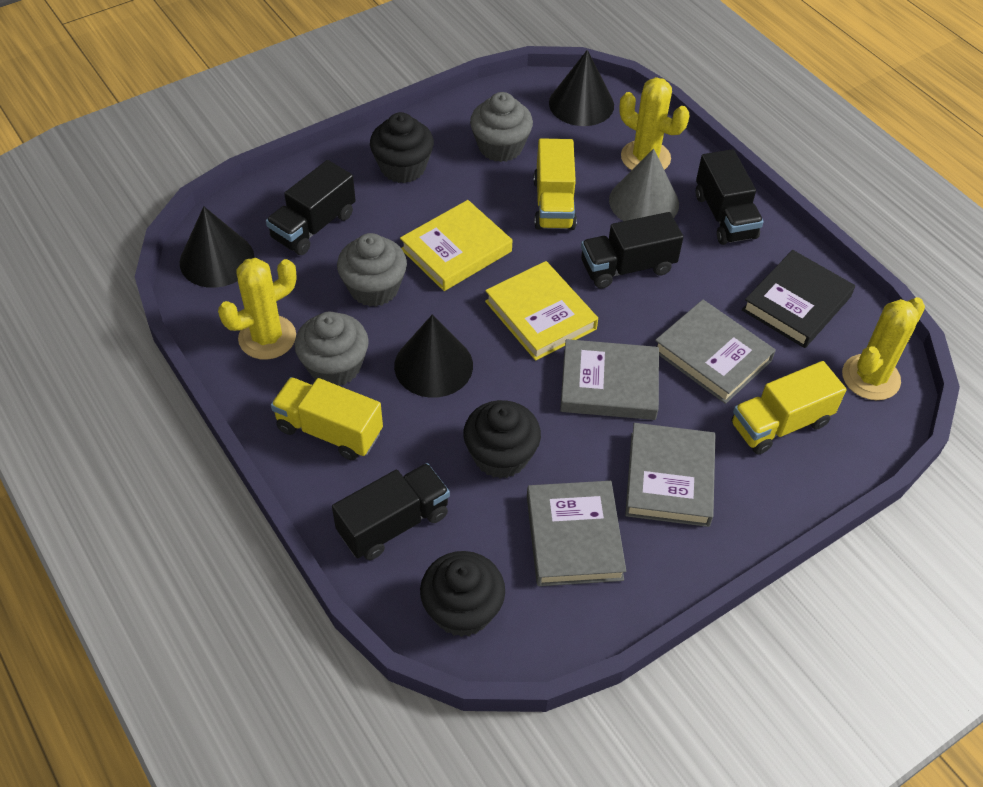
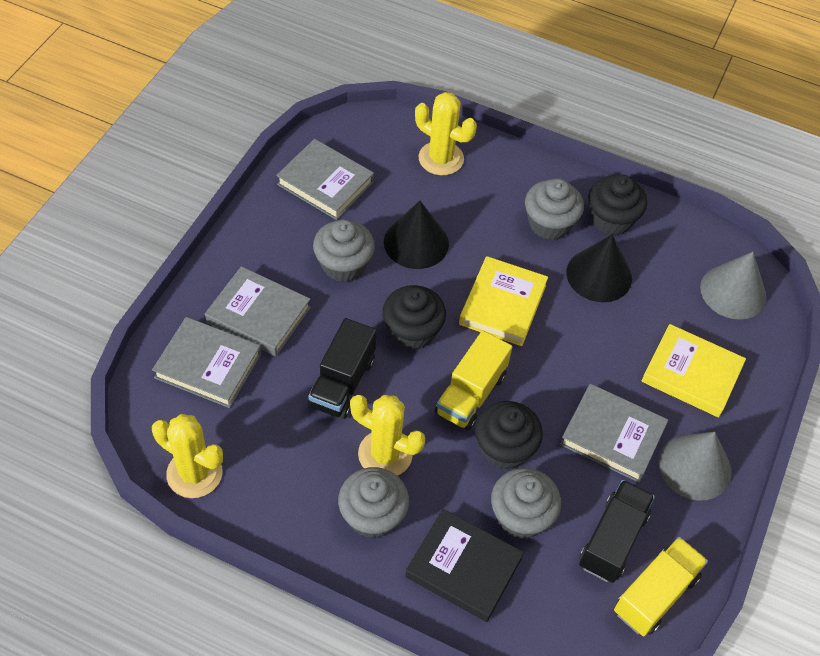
black cone: 3 -> 2
black truck: 4 -> 2
grey cone: 1 -> 2
grey cupcake: 3 -> 4
yellow truck: 3 -> 2

